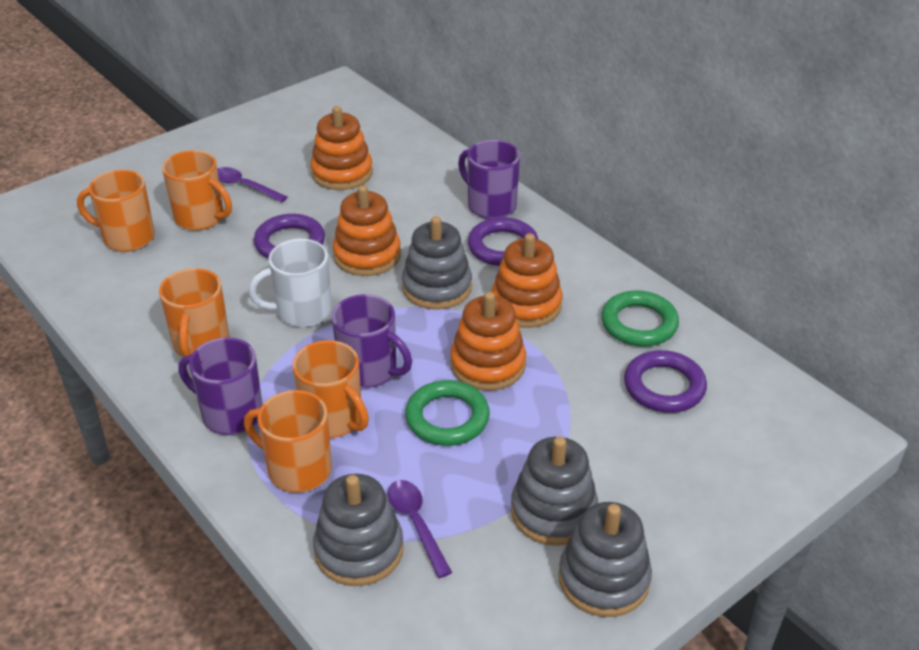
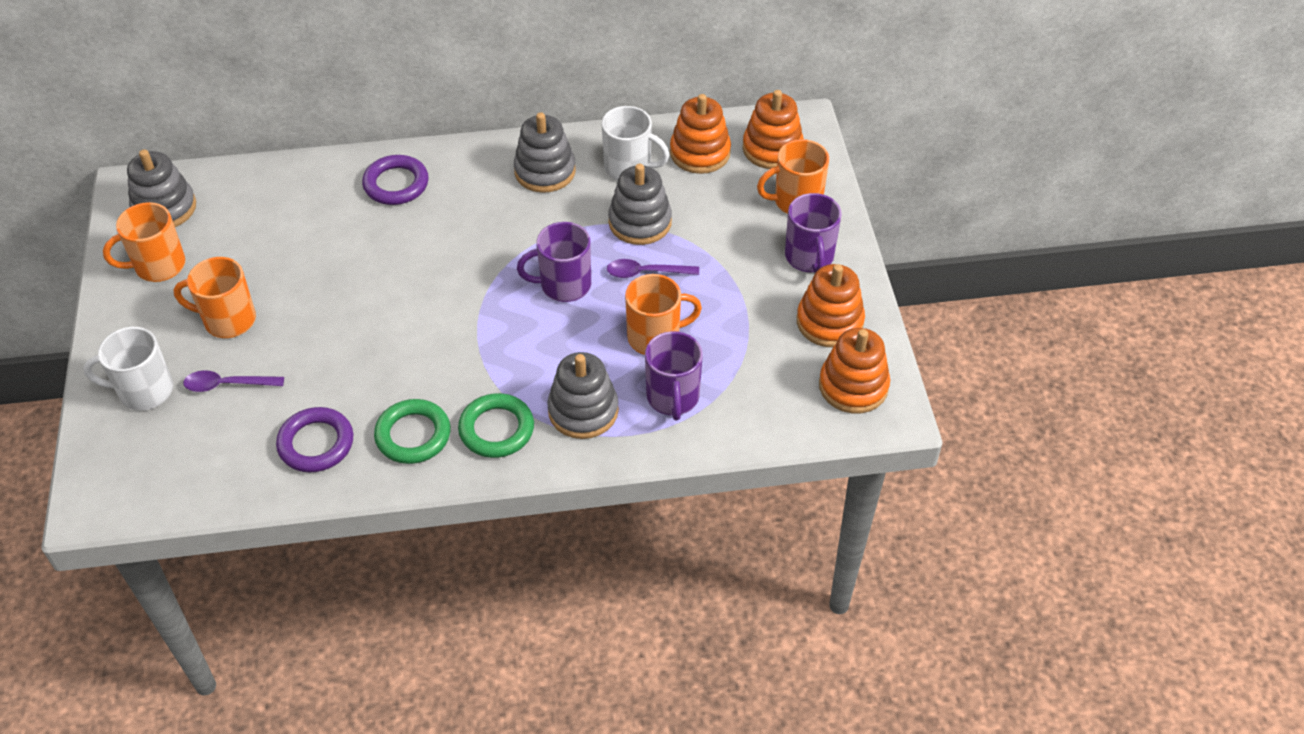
orange mug: 5 -> 4
purple ring: 3 -> 2
white mug: 1 -> 2

